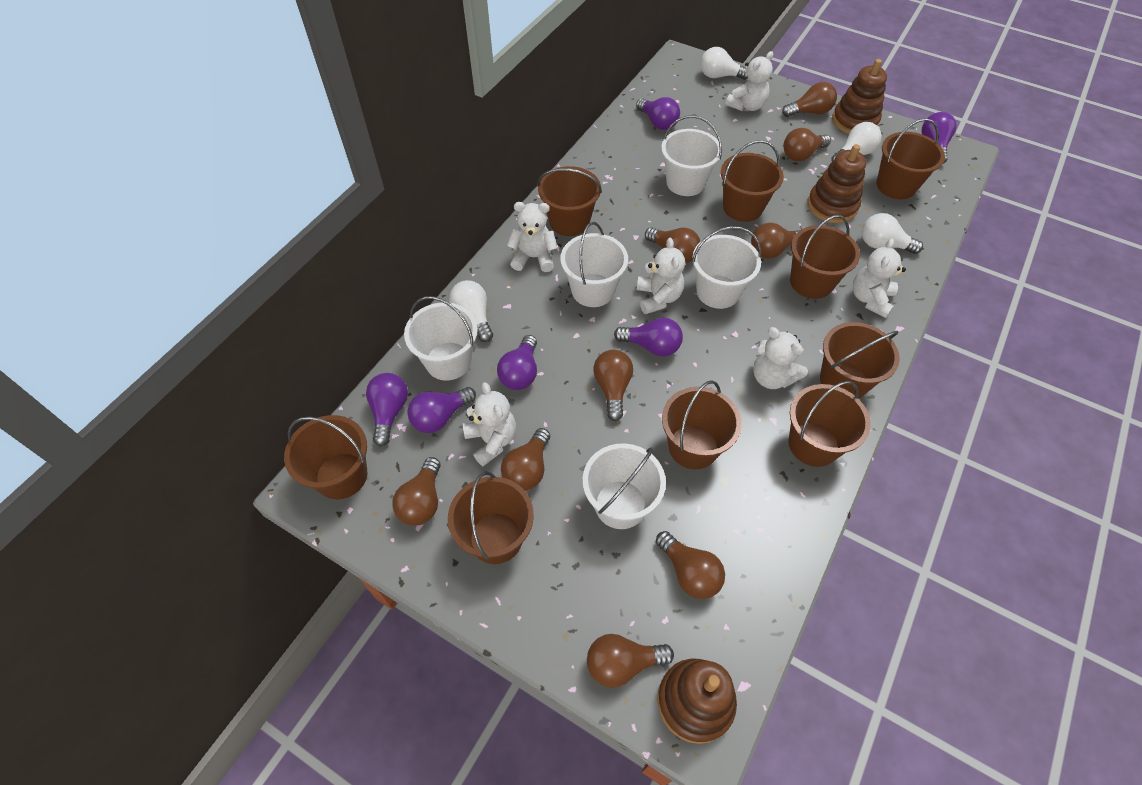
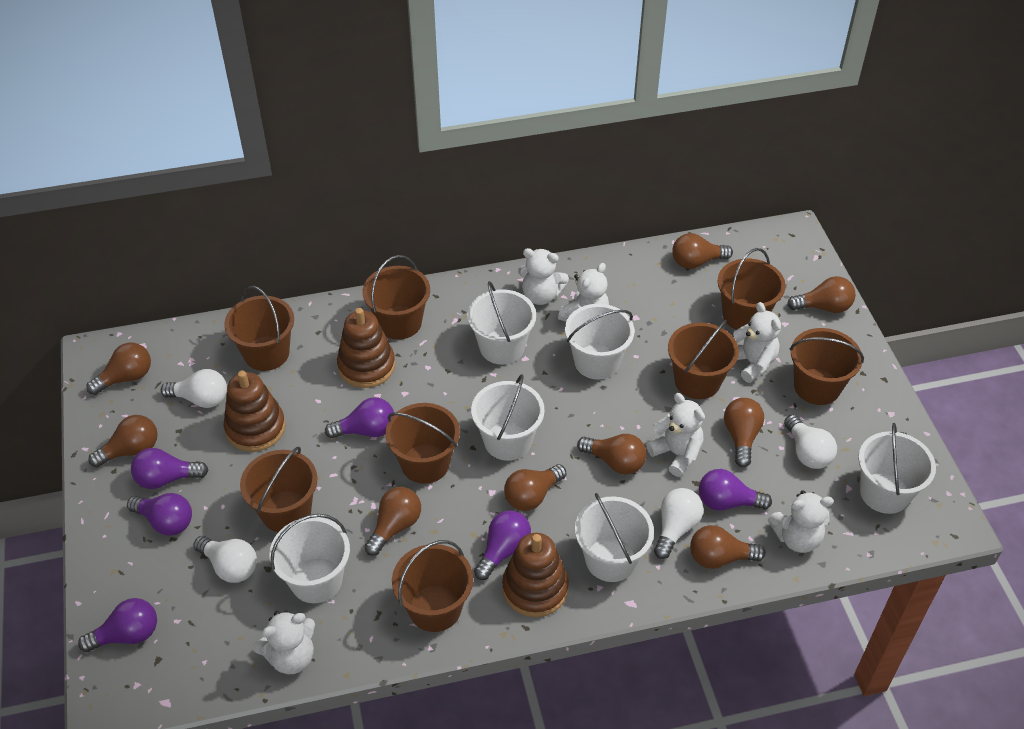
brown bucket: 9 -> 8
white bucket: 5 -> 6

